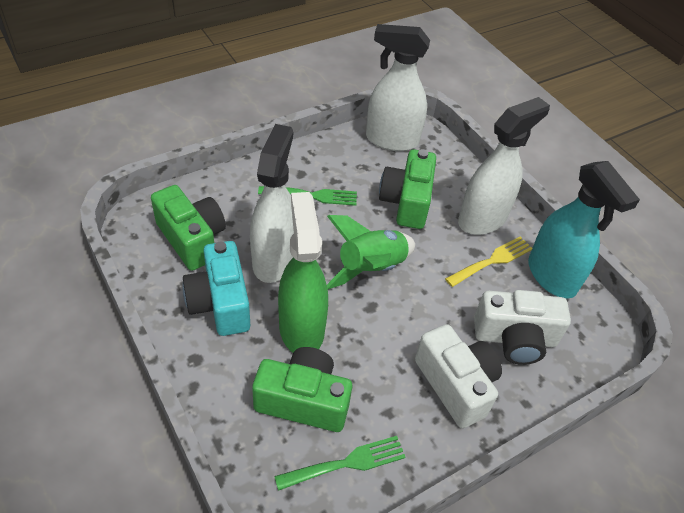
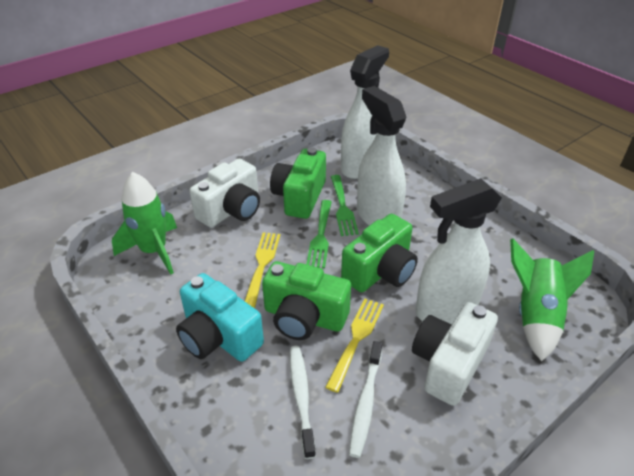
green rocket: 1 -> 2
green spray bottle: 1 -> 0
turquoise spray bottle: 1 -> 0
white toothbrush: 0 -> 2
yellow fork: 1 -> 2

